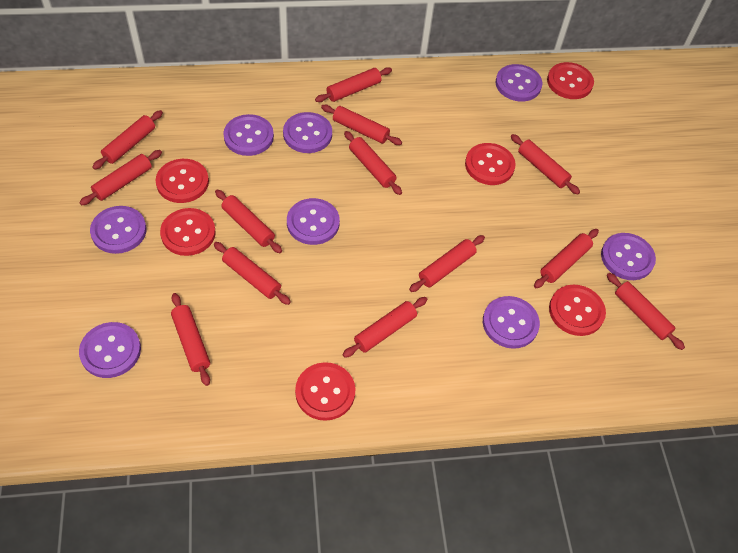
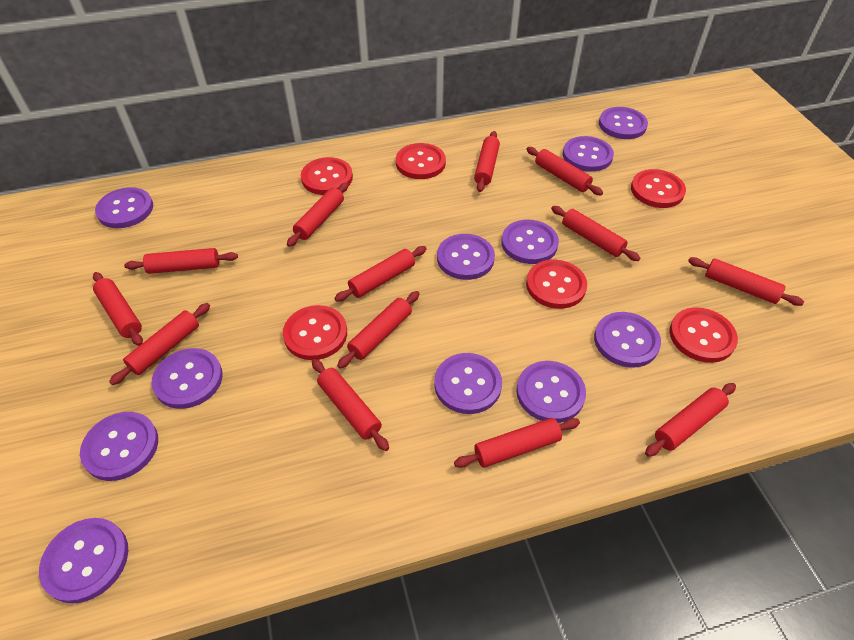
purple button: 8 -> 11

